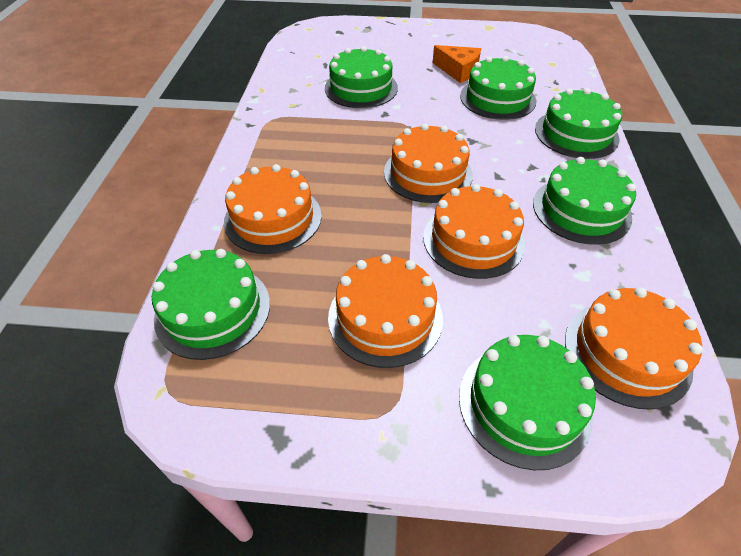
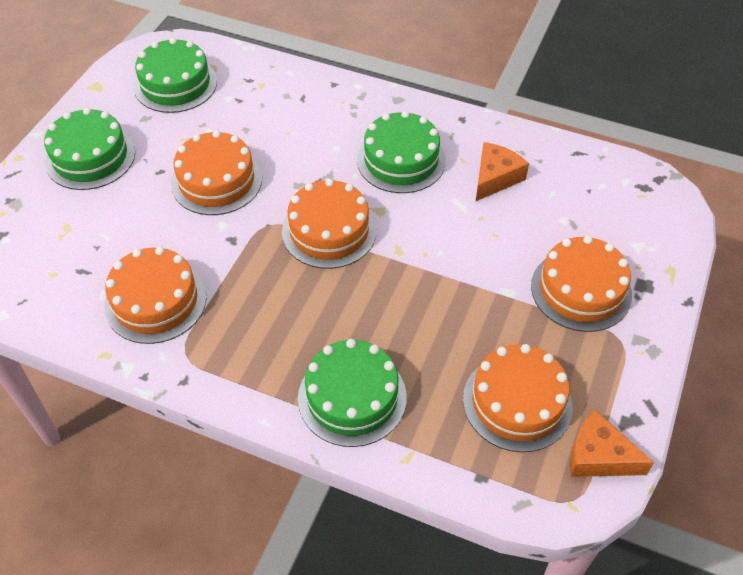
green cake: 6 -> 4
orange cheese: 1 -> 2

